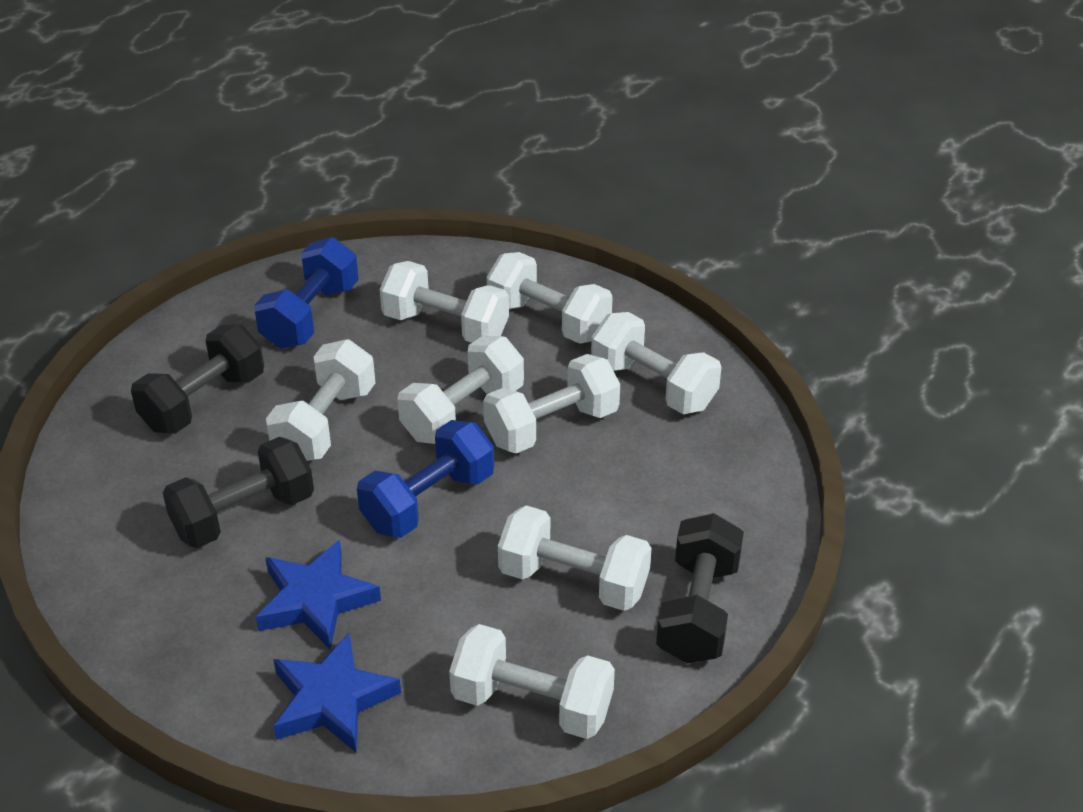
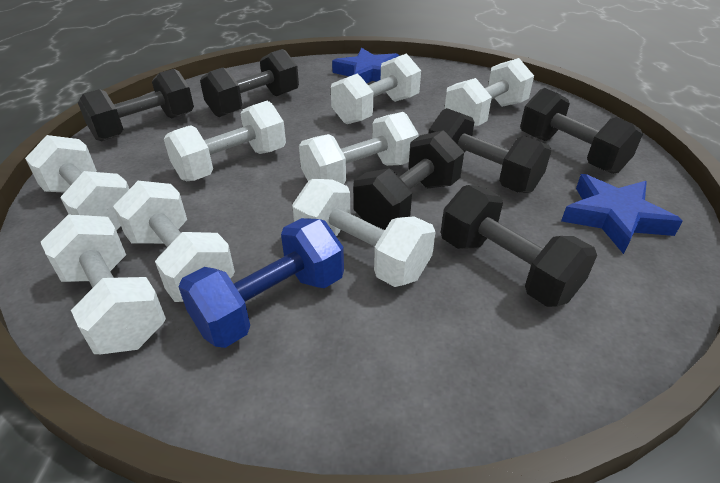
black dumbbell: 3 -> 6
blue dumbbell: 2 -> 1

